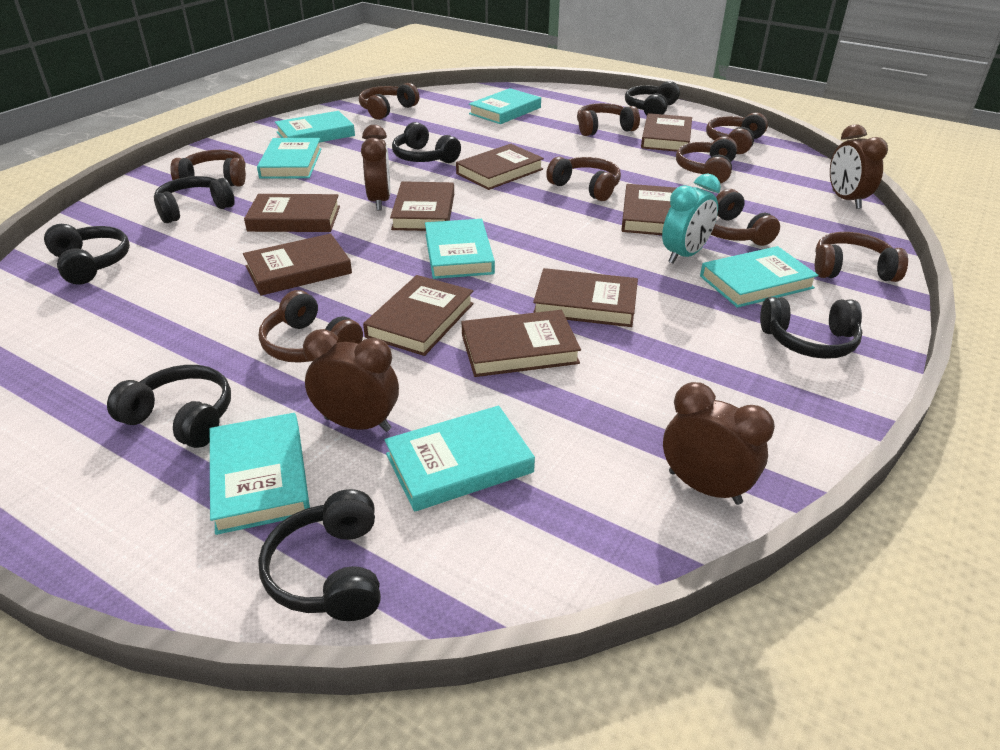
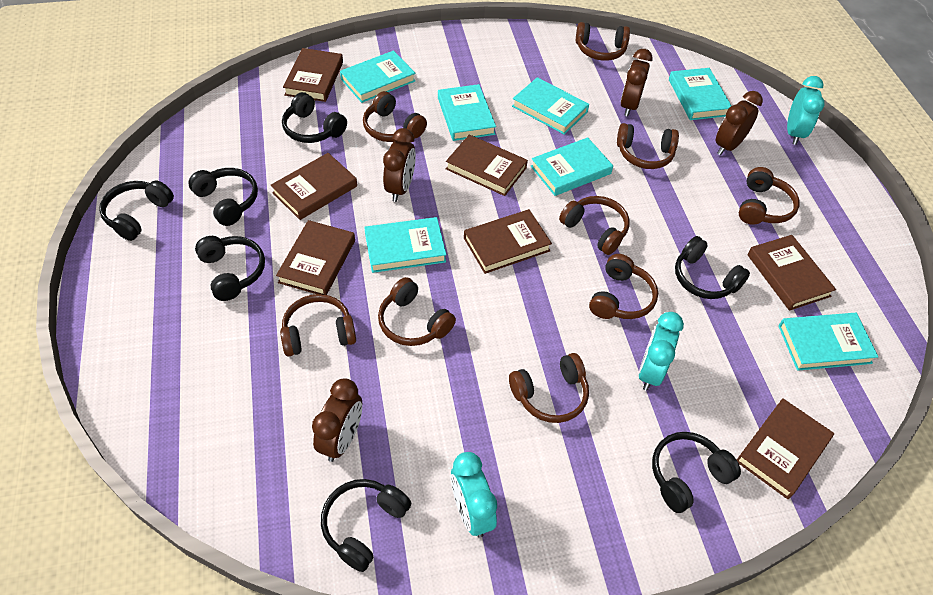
brown book: 9 -> 7
turquoise clock: 1 -> 3

